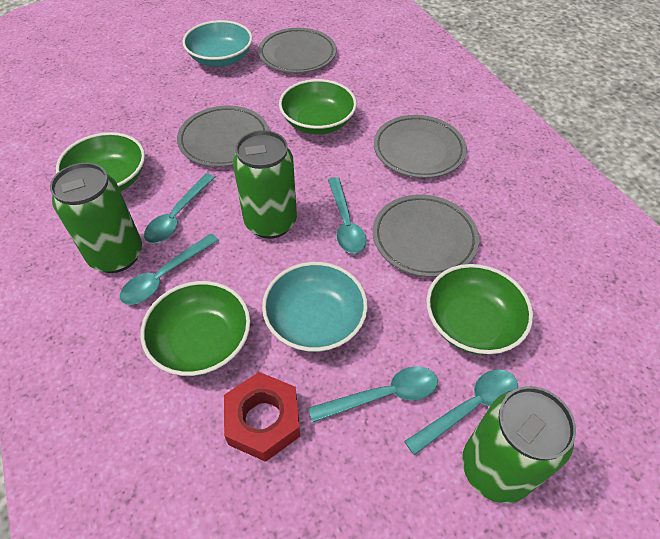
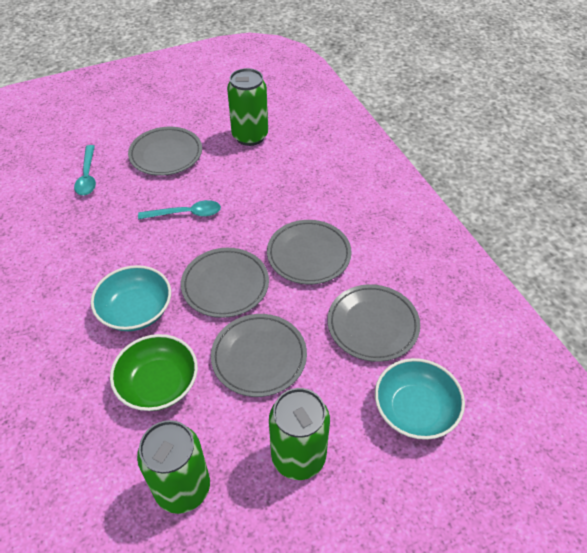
green bowl: 4 -> 1
grey plate: 4 -> 5
red nut: 1 -> 0
turquoise spoon: 5 -> 2

